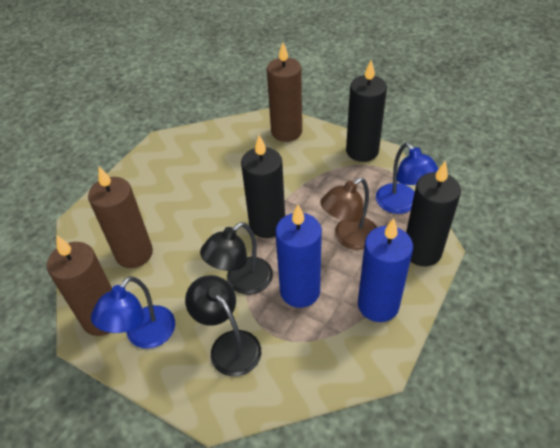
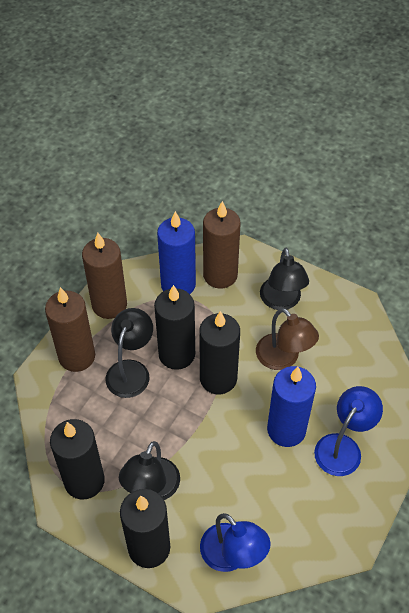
black candle: 3 -> 4
black lamp: 2 -> 3

